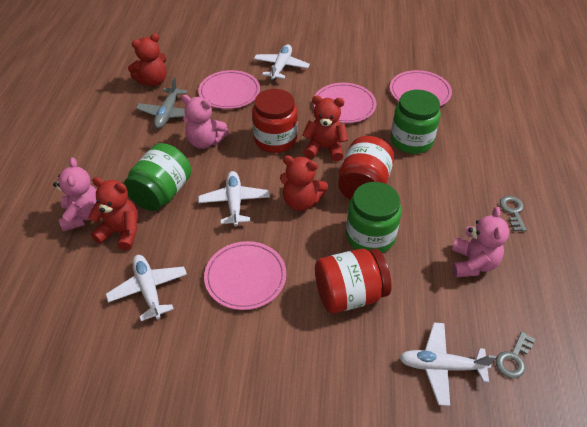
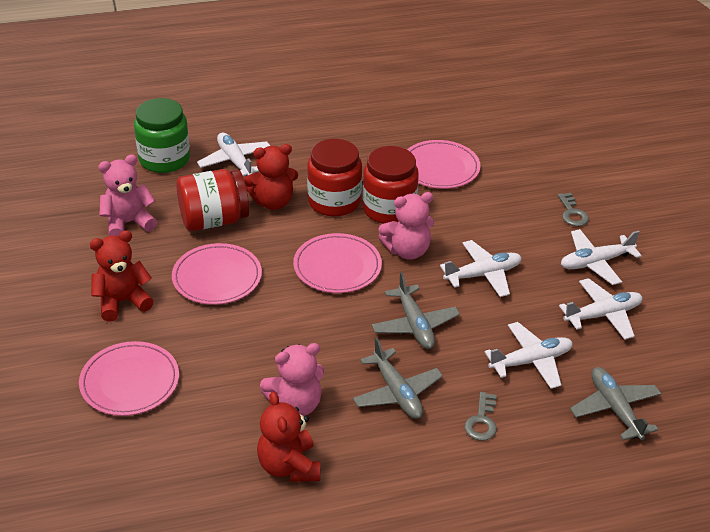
green jar: 3 -> 1
grey plane: 1 -> 3
red teddy bear: 4 -> 3
white plane: 4 -> 5

